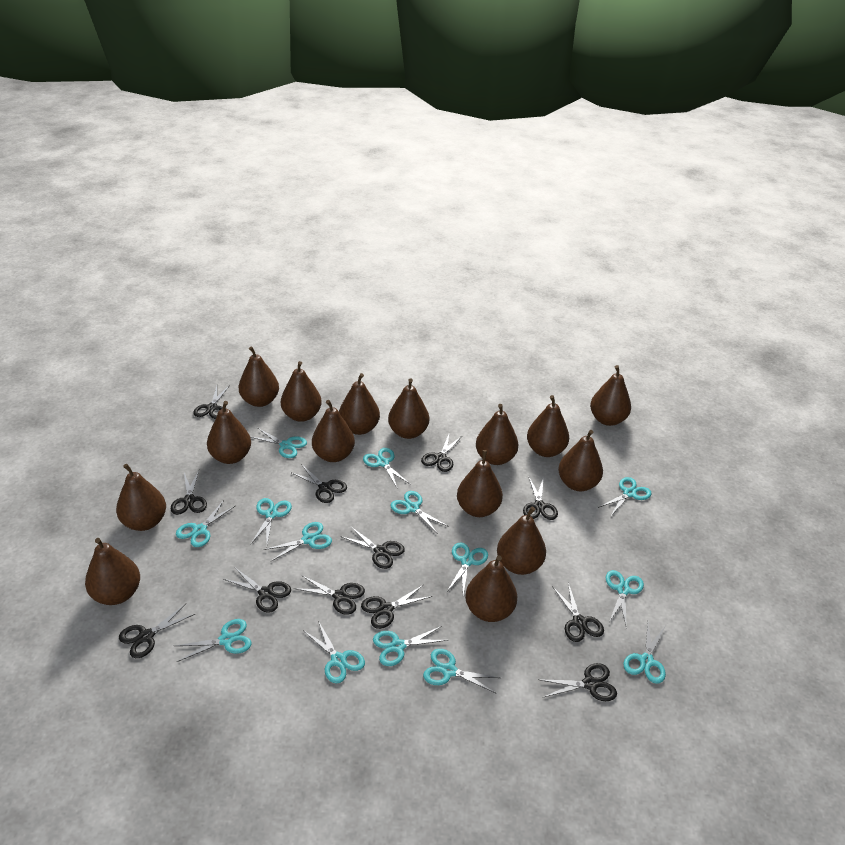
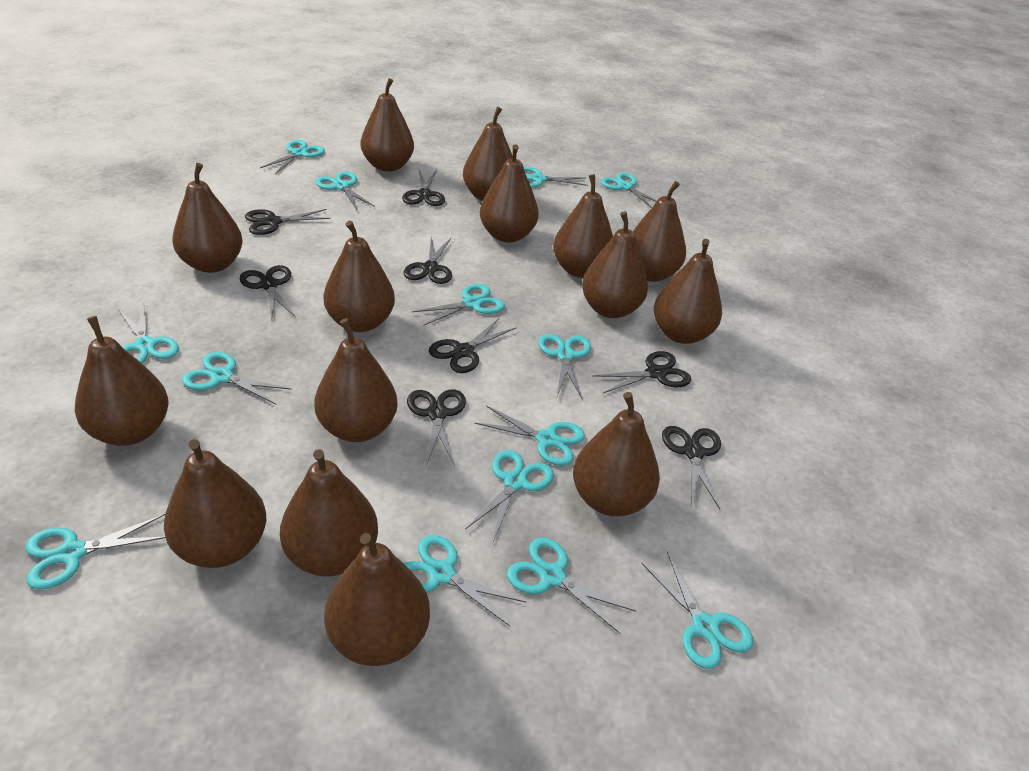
black scissors: 12 -> 8

